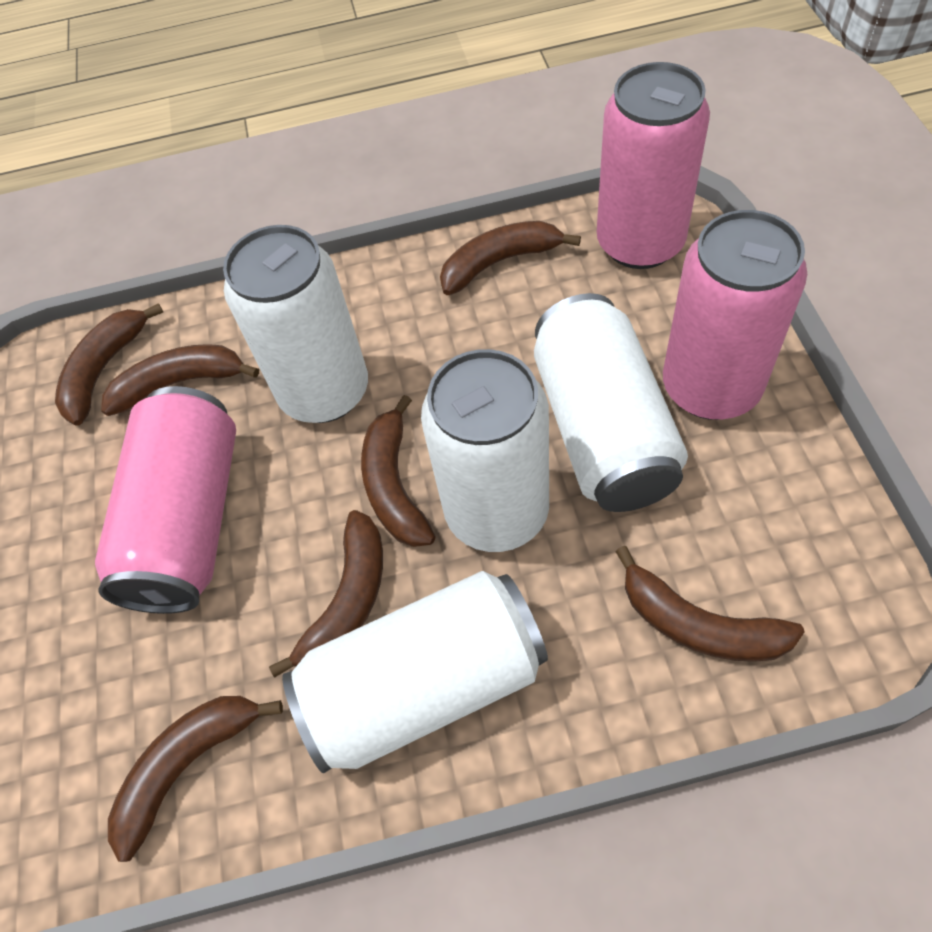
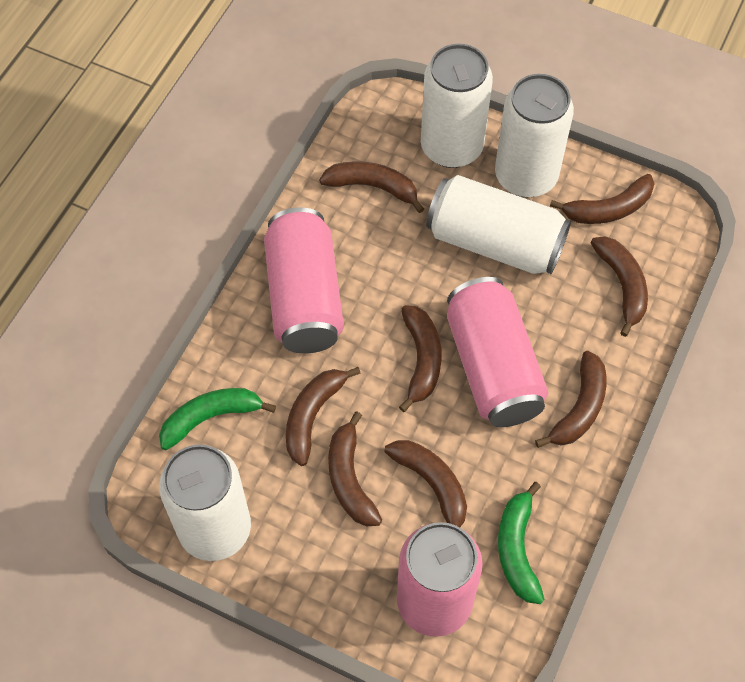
brown banana: 7 -> 8
green banana: 0 -> 2

